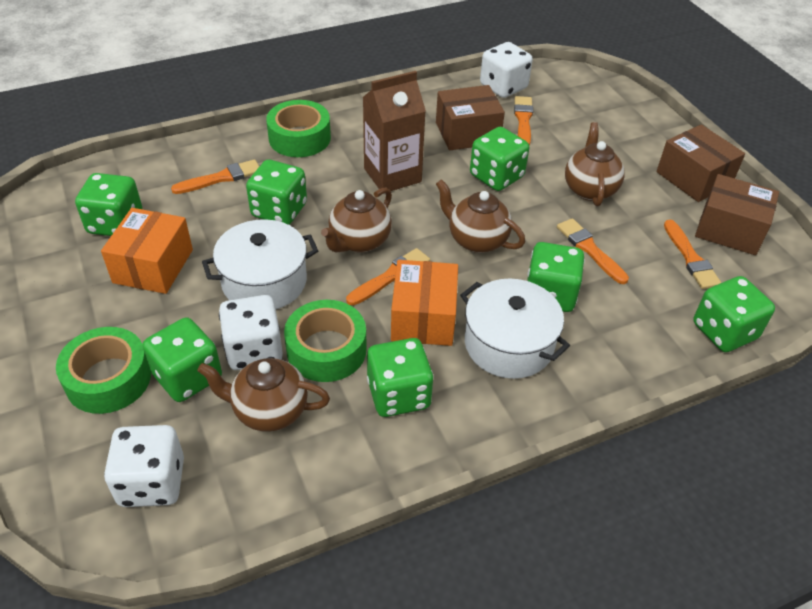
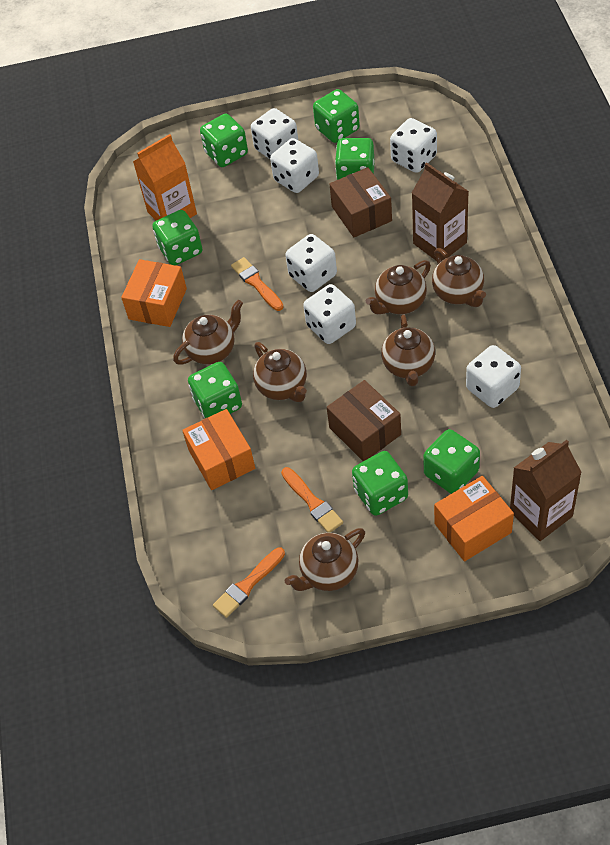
brown box: 3 -> 2
brown carton: 1 -> 2
brown teapot: 4 -> 6
green tape: 3 -> 0
orange box: 2 -> 3
orange brush: 5 -> 3
orange carton: 0 -> 1
white dice: 3 -> 6
white pot: 2 -> 0

